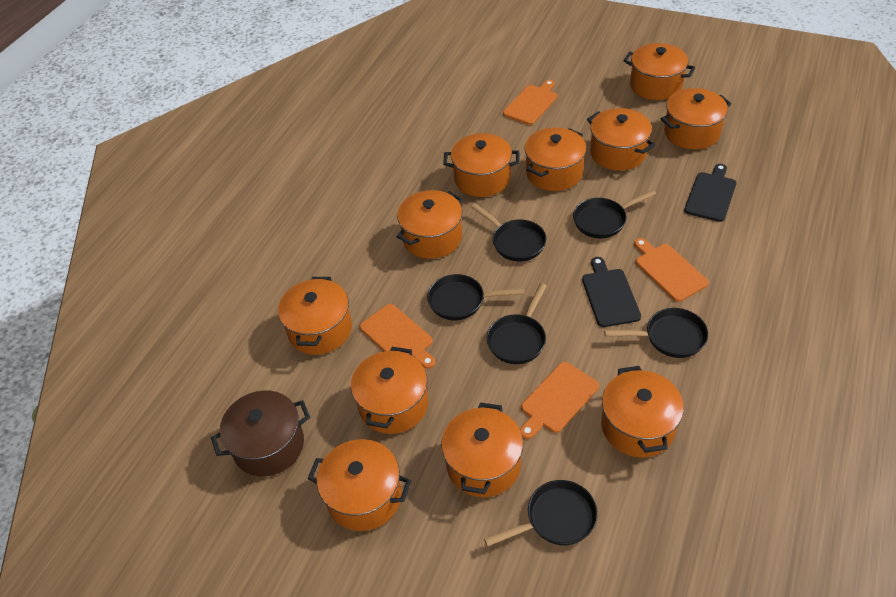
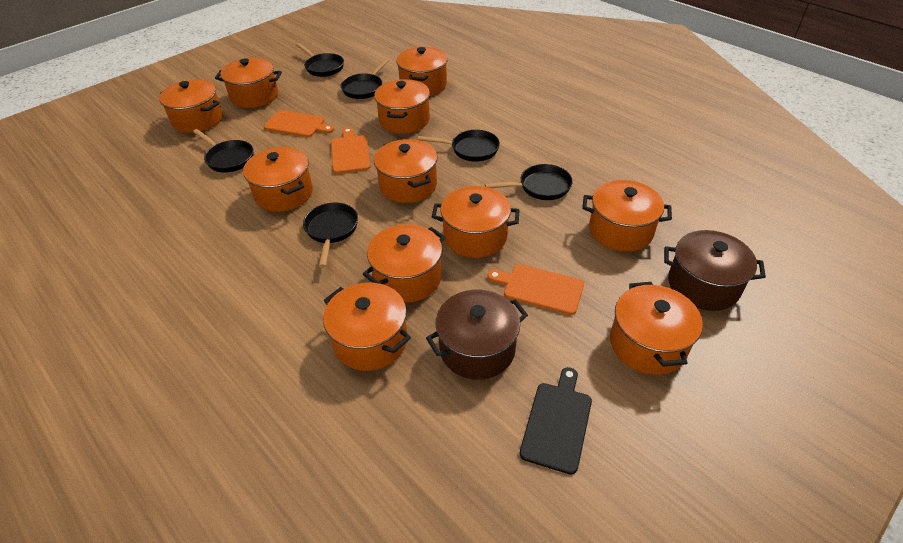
black cutting board: 2 -> 1
brown pot: 1 -> 2
orange cutting board: 4 -> 3

